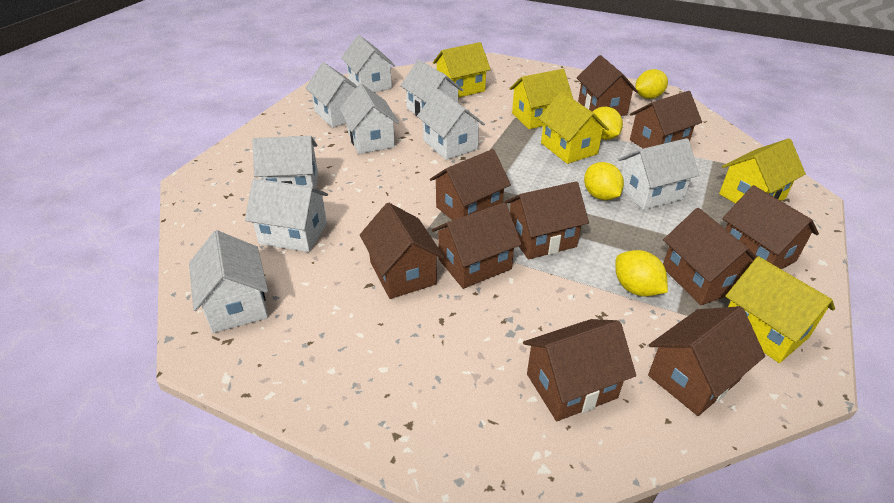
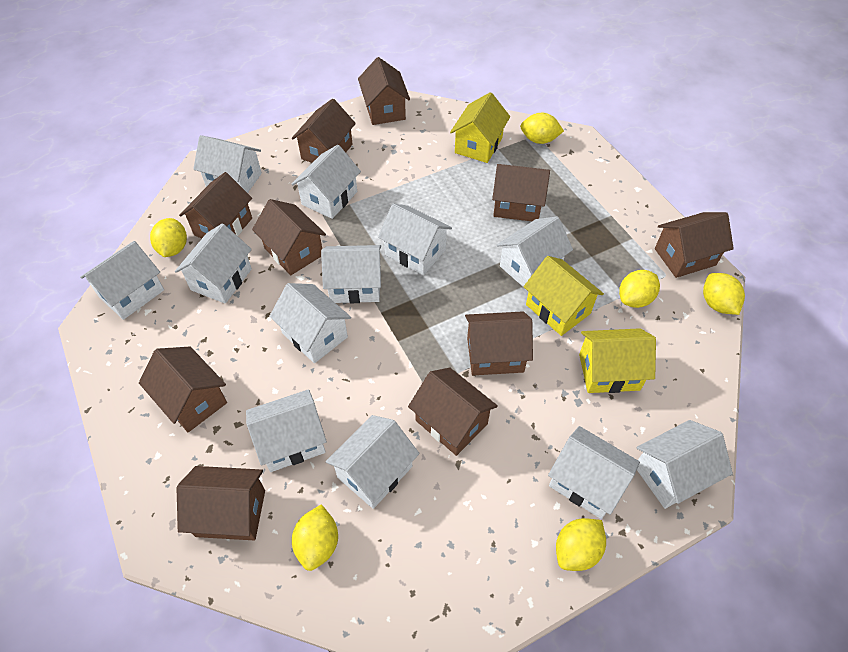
white house: 9 -> 12
yellow house: 5 -> 3
yellow lemon: 4 -> 6

